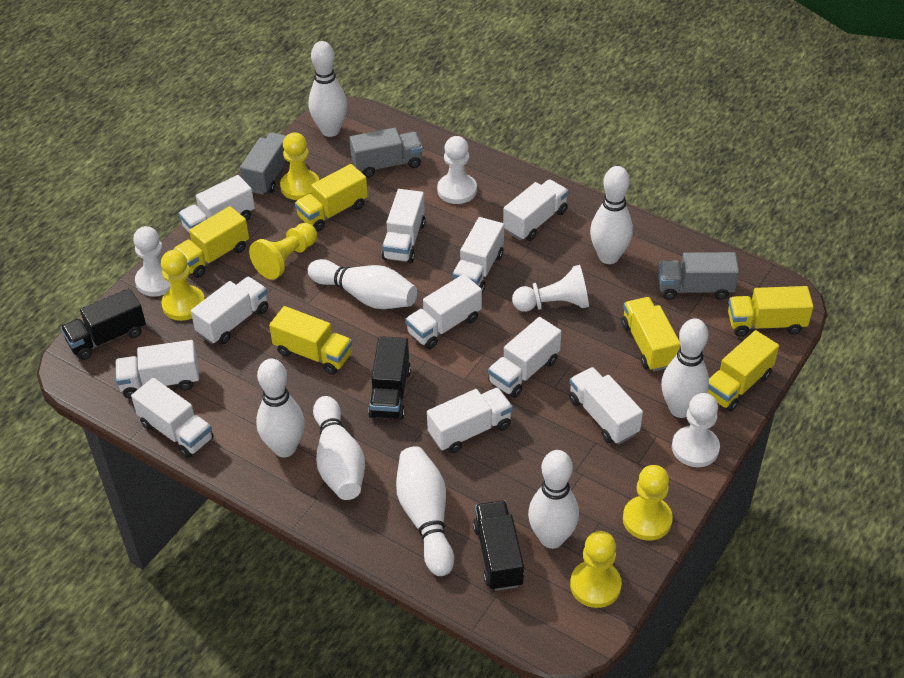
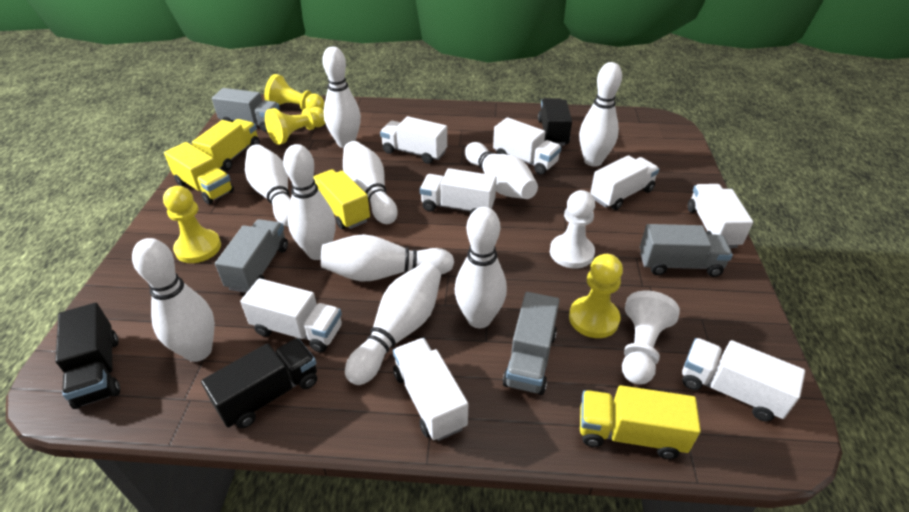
grey truck: 3 -> 4
white bowling pin: 8 -> 10
white pawn: 4 -> 2
white truck: 11 -> 8
yellow pawn: 5 -> 4
yellow truck: 6 -> 4

